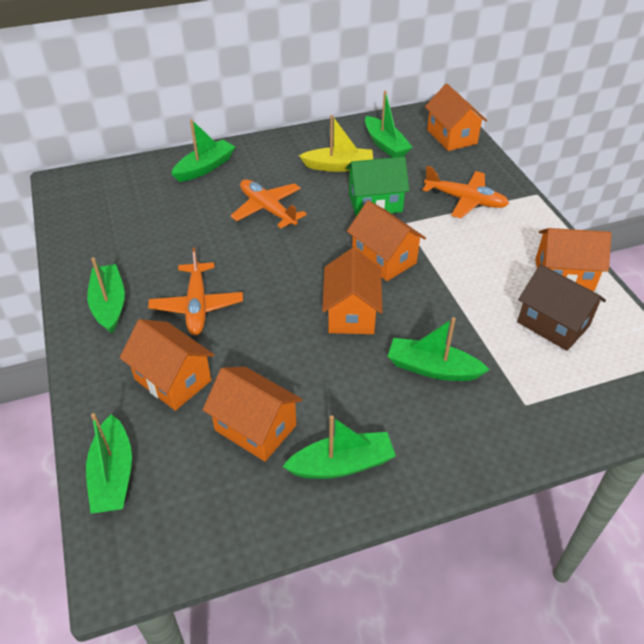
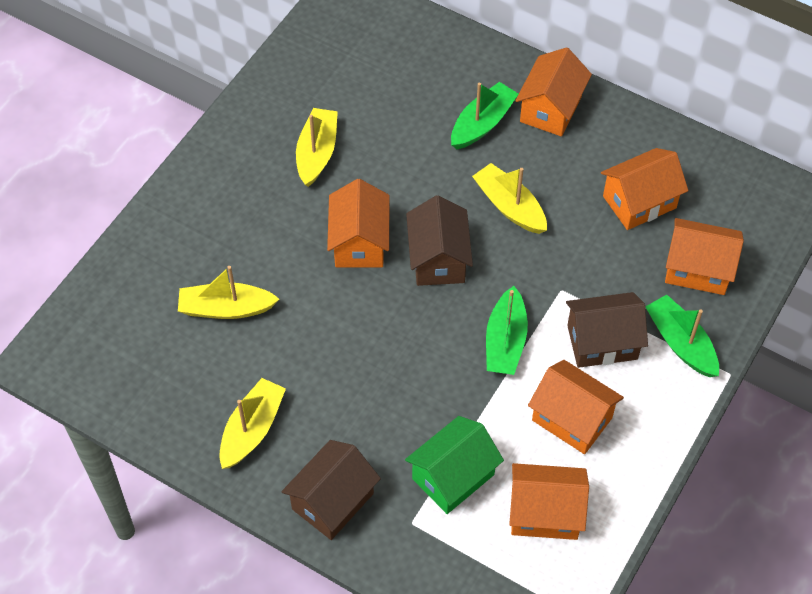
brown house: 1 -> 3
green boat: 6 -> 3
orange plane: 3 -> 0
yellow boat: 1 -> 4

